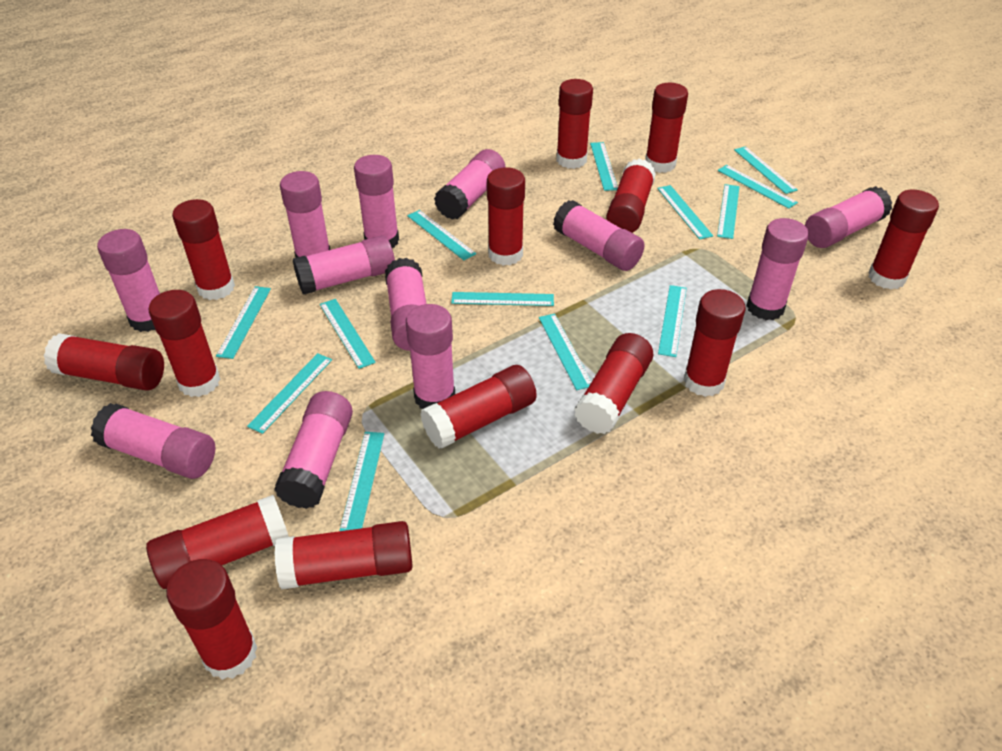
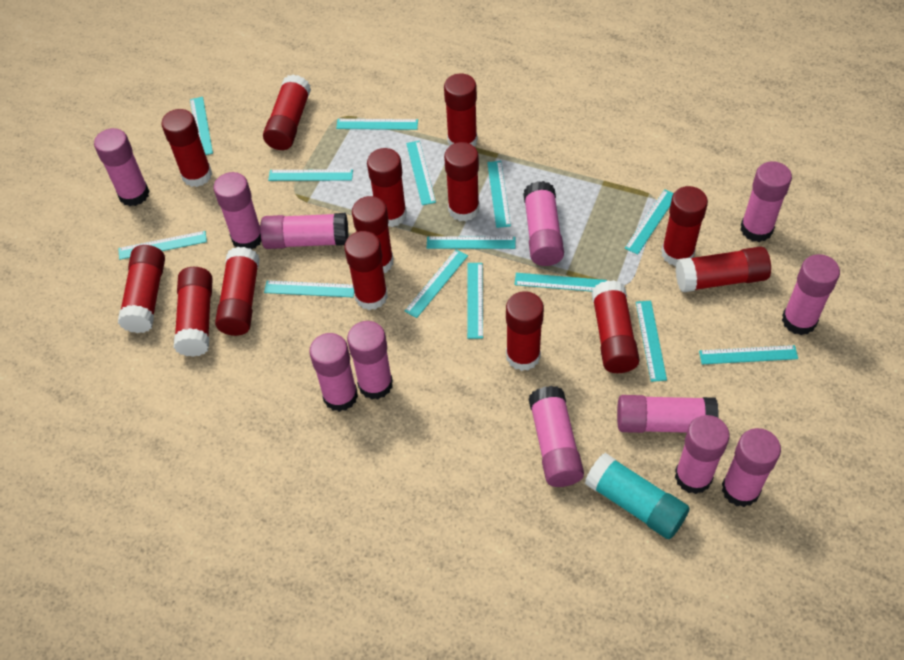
turquoise glue stick: 0 -> 1
turquoise ruler: 13 -> 14

